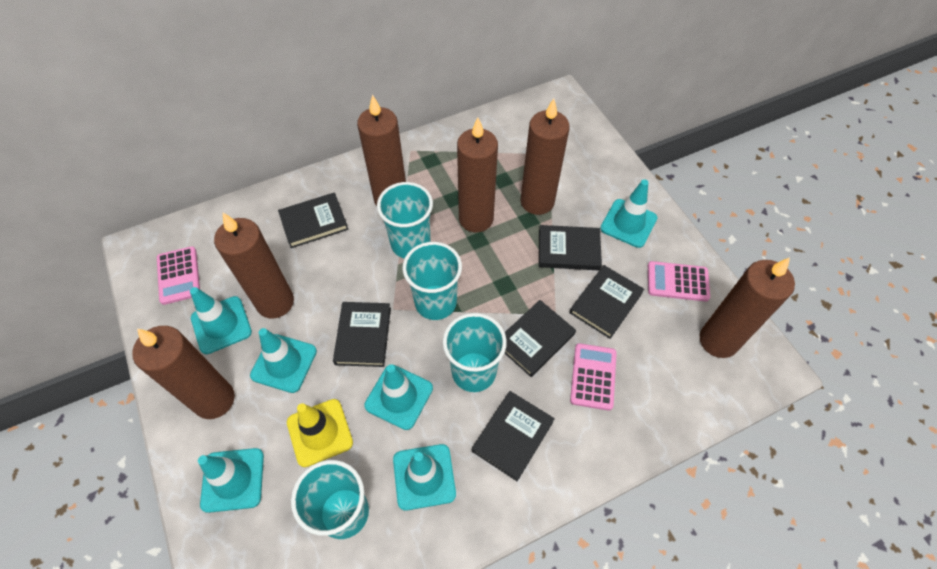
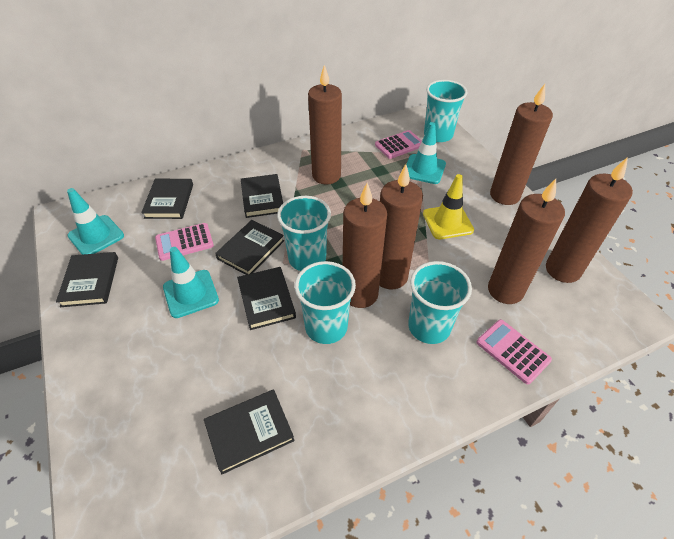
turquoise traffic cone: 6 -> 3

